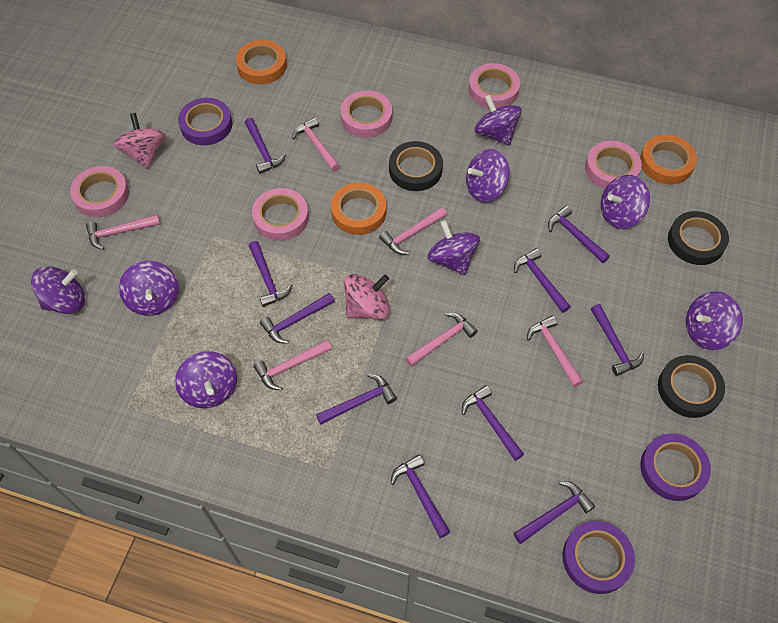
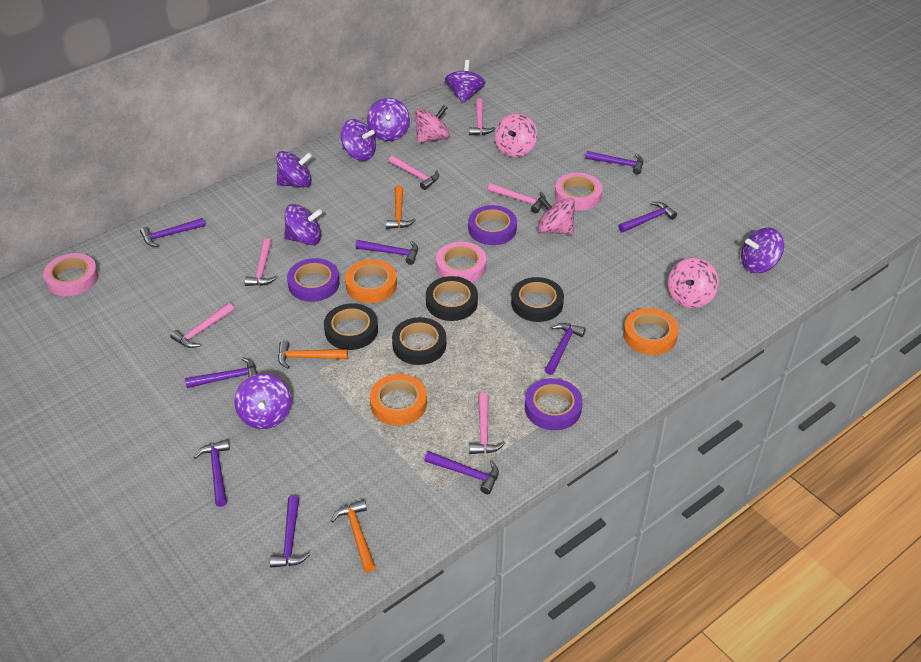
black tape: 3 -> 4
orange hammer: 0 -> 3
pink spinning top: 2 -> 4
pink tape: 5 -> 3
purple hammer: 10 -> 9
purple spinning top: 8 -> 7

